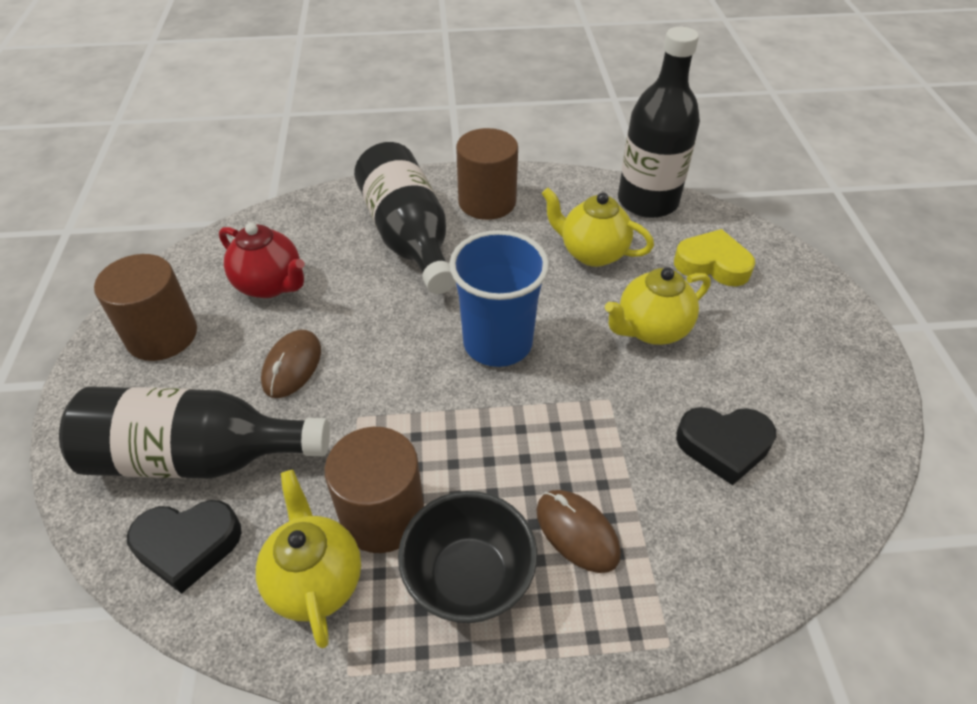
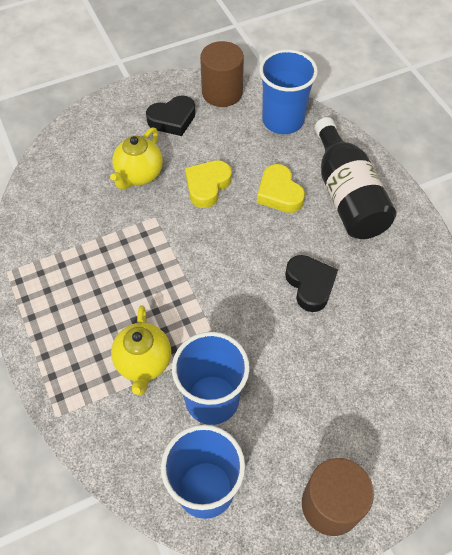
black bottle: 3 -> 1
black bowl: 1 -> 0
blue cup: 1 -> 3
brown cylinder: 3 -> 2
brown mouse: 2 -> 0
red teapot: 1 -> 0
yellow heart: 1 -> 2
yellow teapot: 3 -> 2

